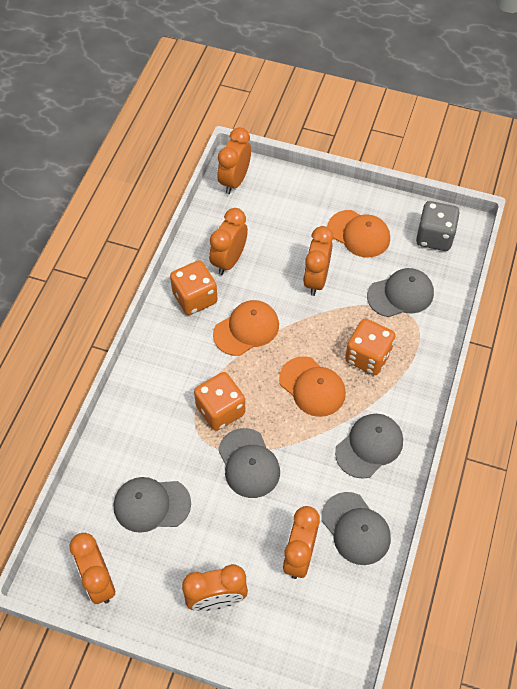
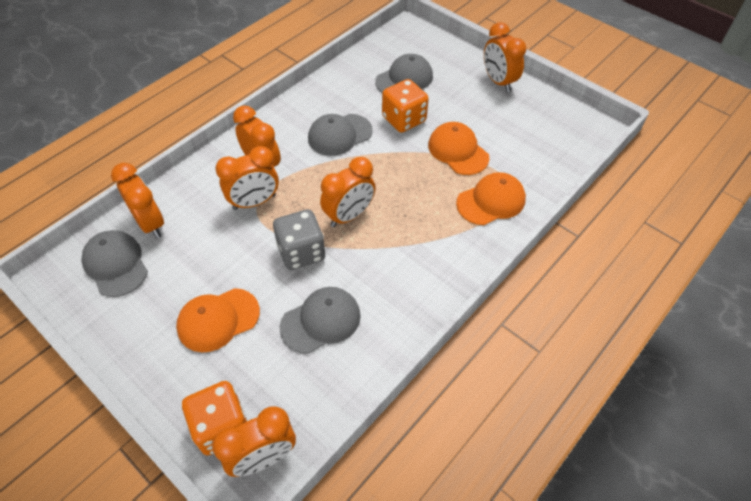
grey cap: 5 -> 4
orange dice: 3 -> 2

